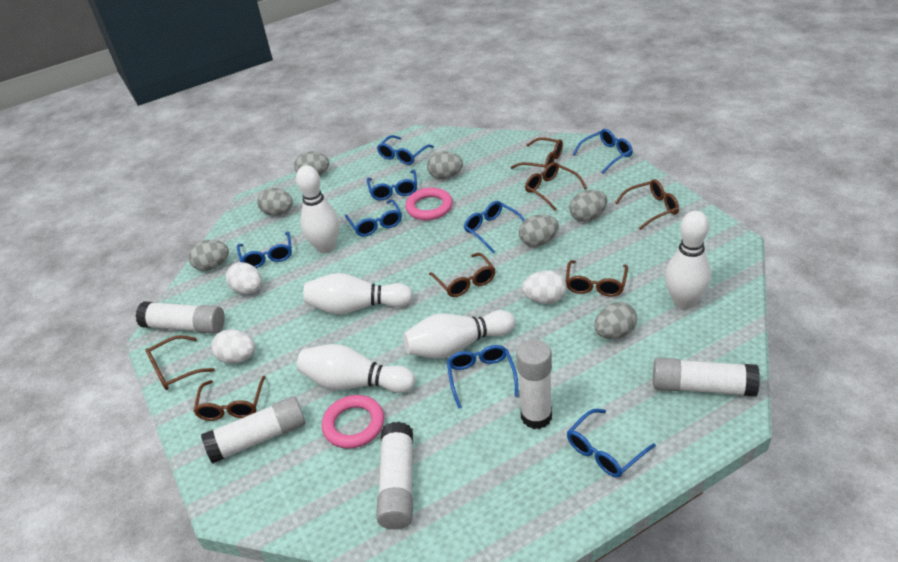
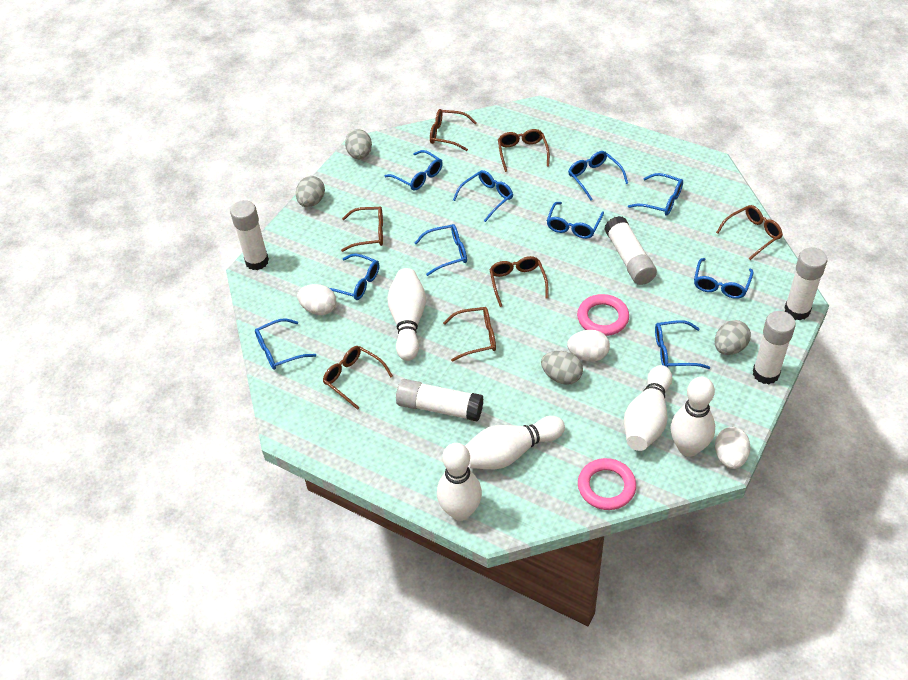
blue glasses: 8 -> 10
grey egg: 7 -> 4

